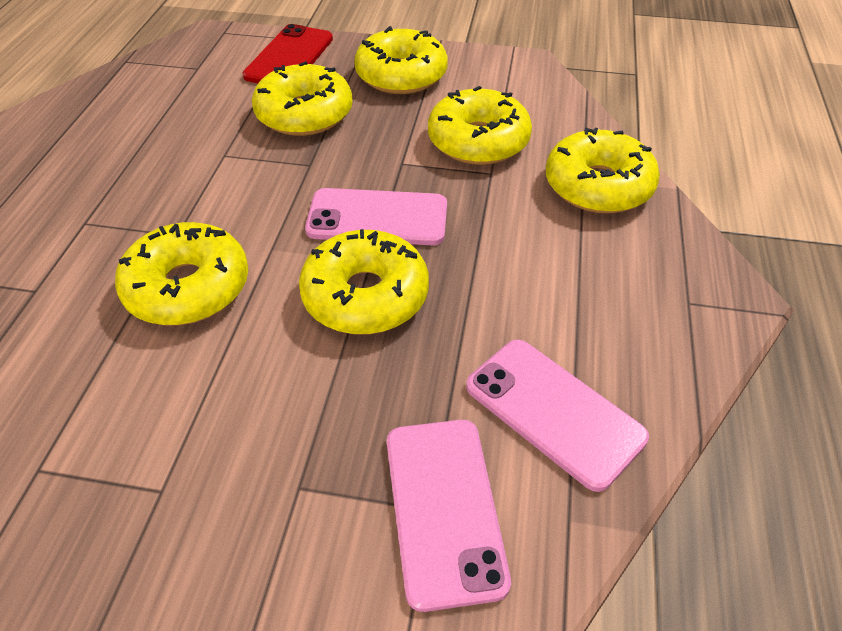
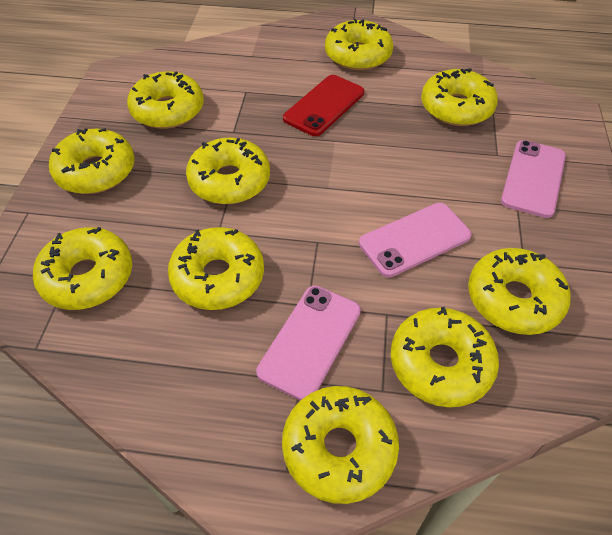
yellow donut: 6 -> 10

